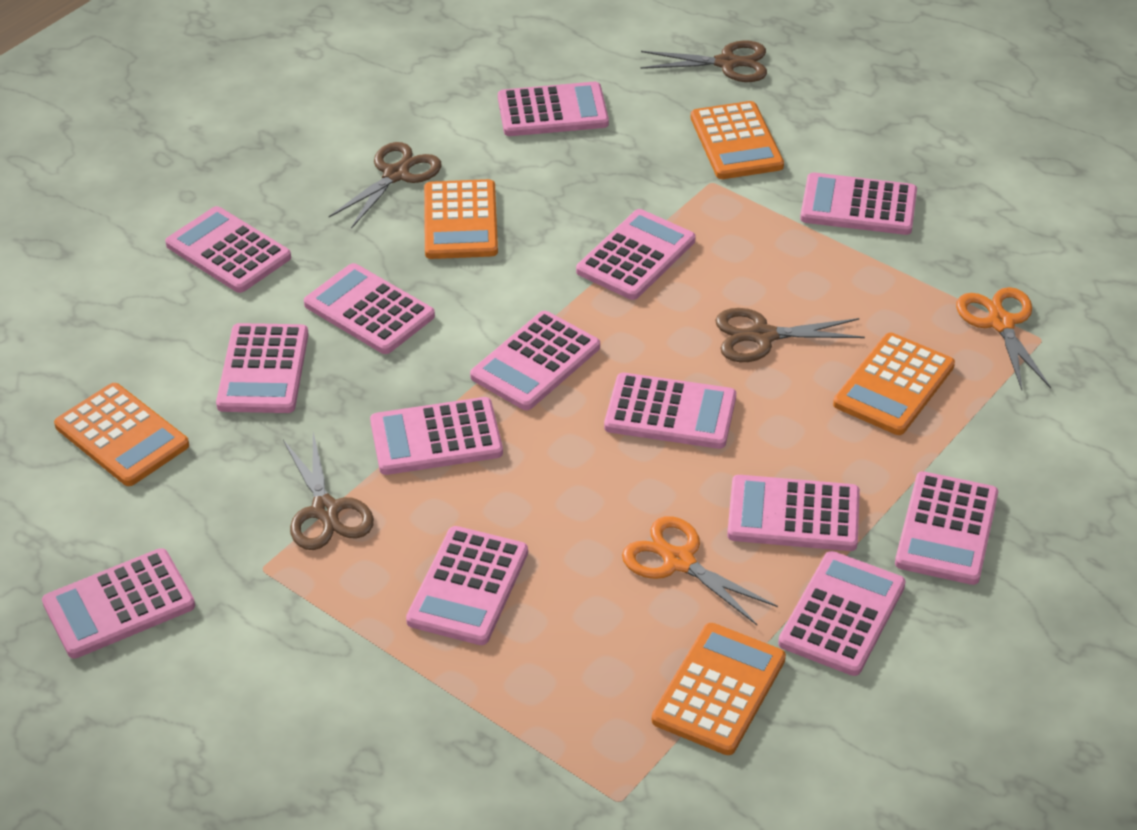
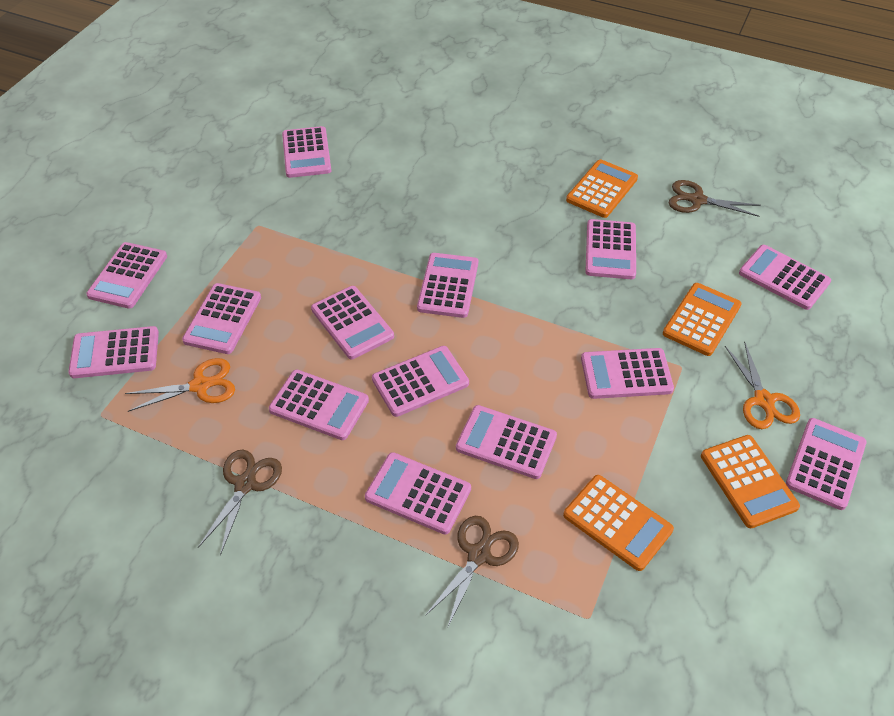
brown scissors: 4 -> 3
orange calculator: 5 -> 4

